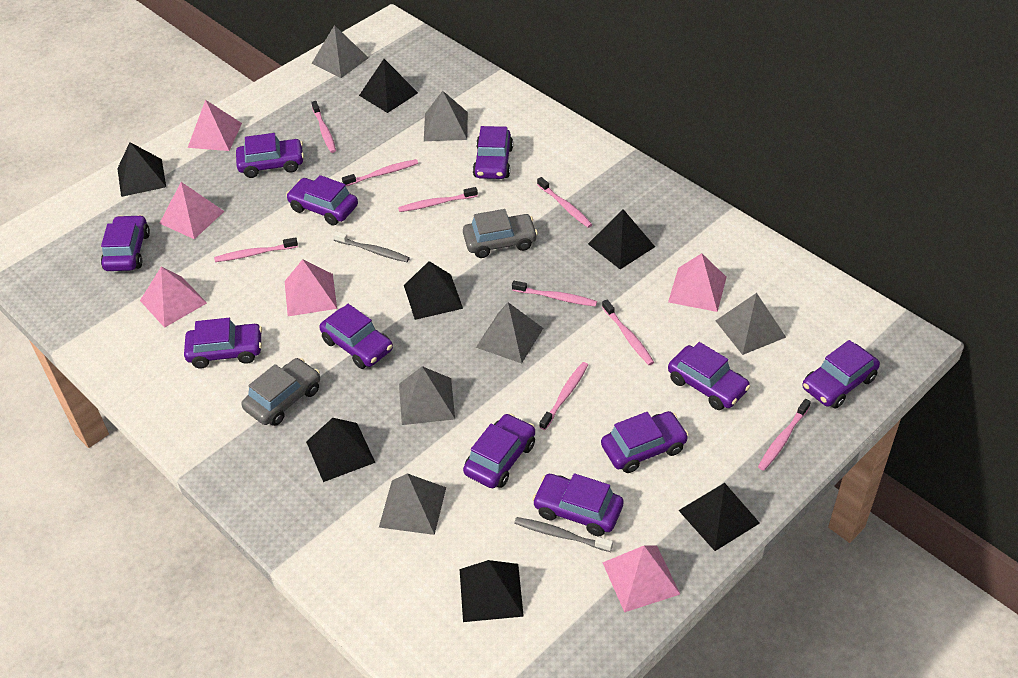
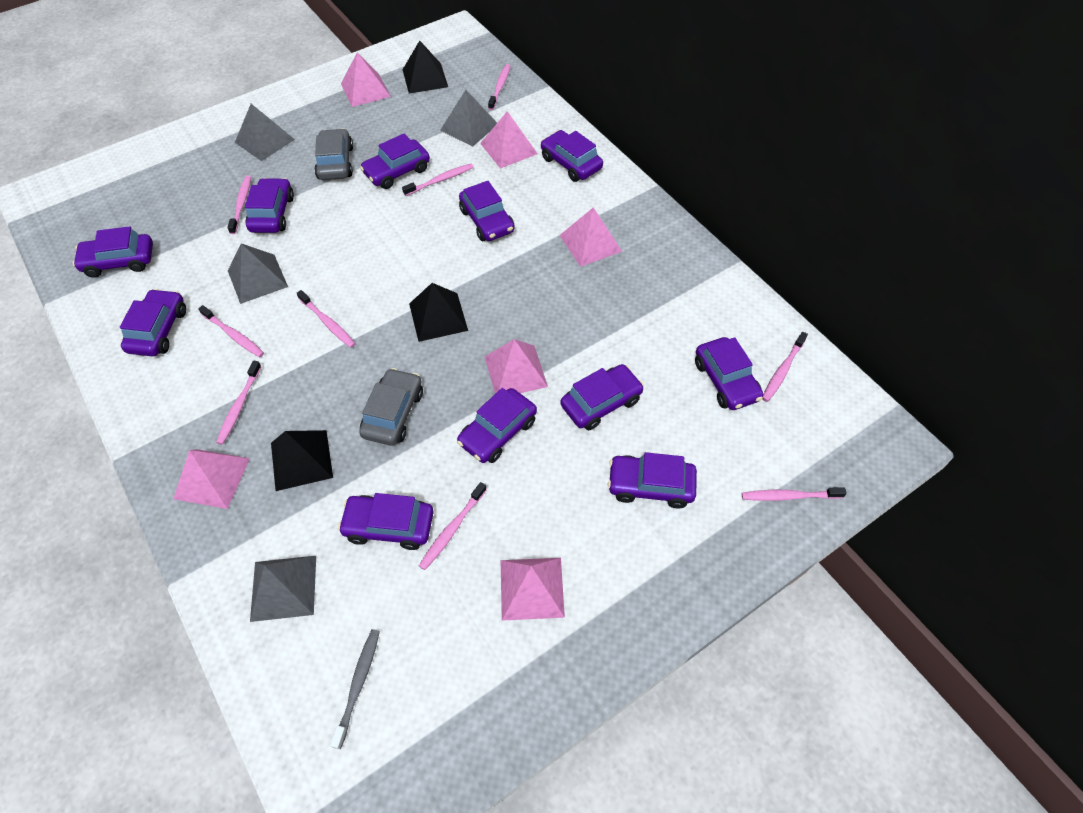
black pyramid: 7 -> 3
grey pyramid: 6 -> 4
grey toothbrush: 2 -> 1

